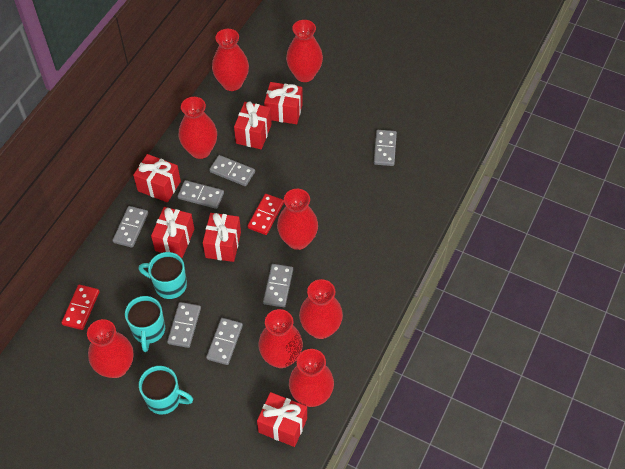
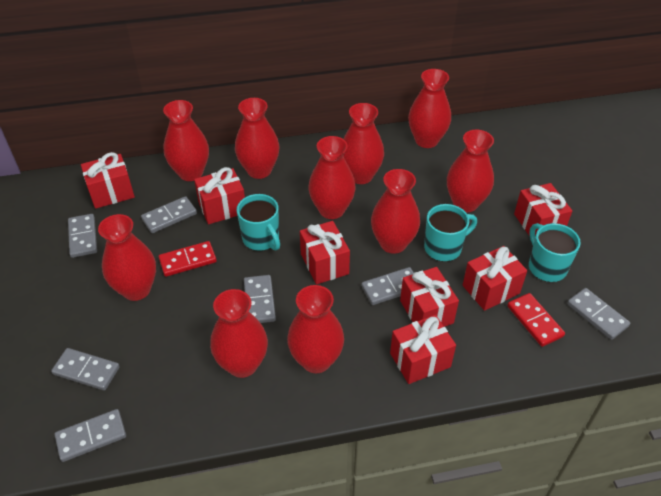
red gift: 6 -> 7
red vase: 8 -> 10

